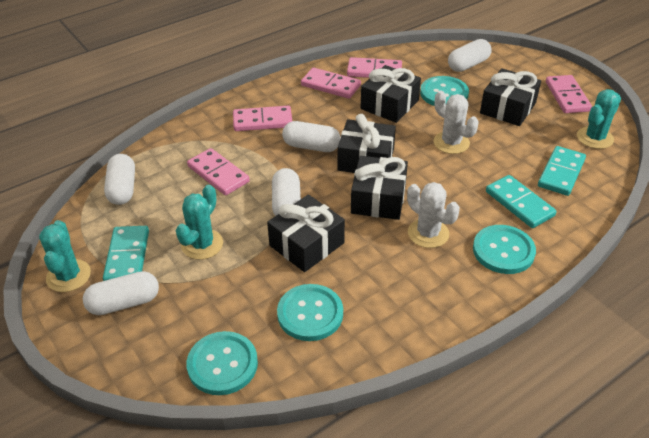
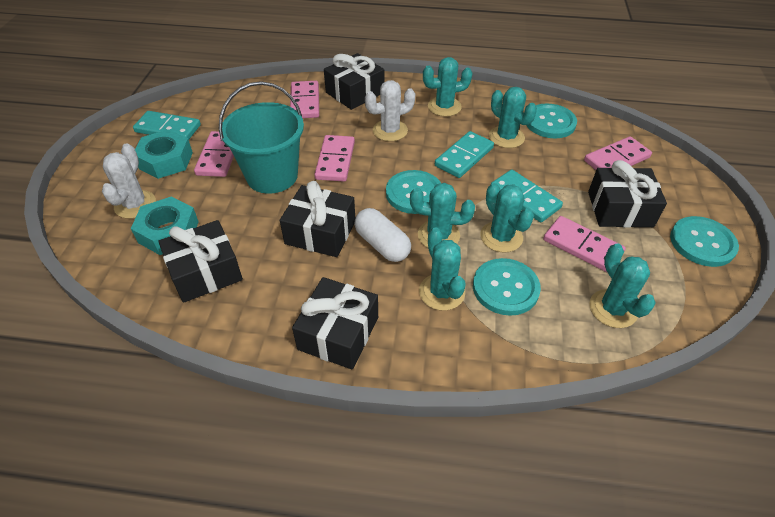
turquoise bucket: 0 -> 1
turquoise cactus: 3 -> 6
turquoise nut: 0 -> 2
white capsule: 5 -> 1

